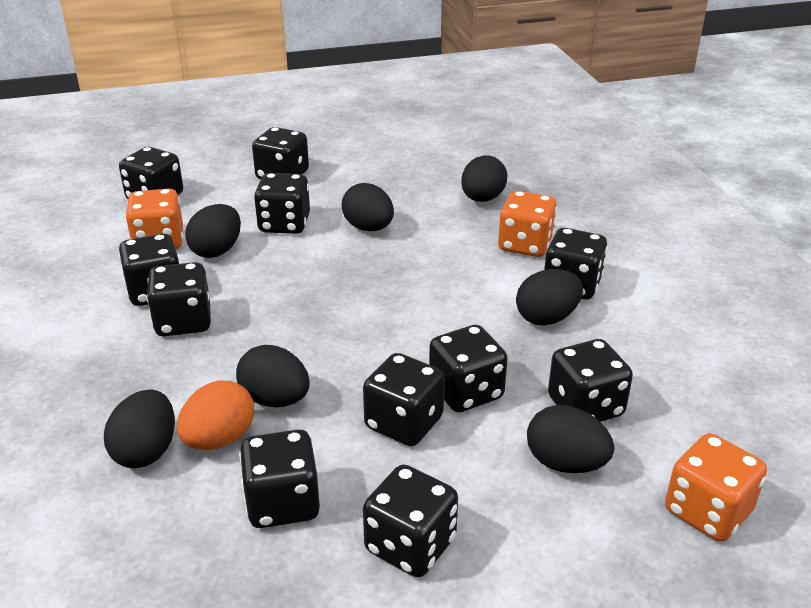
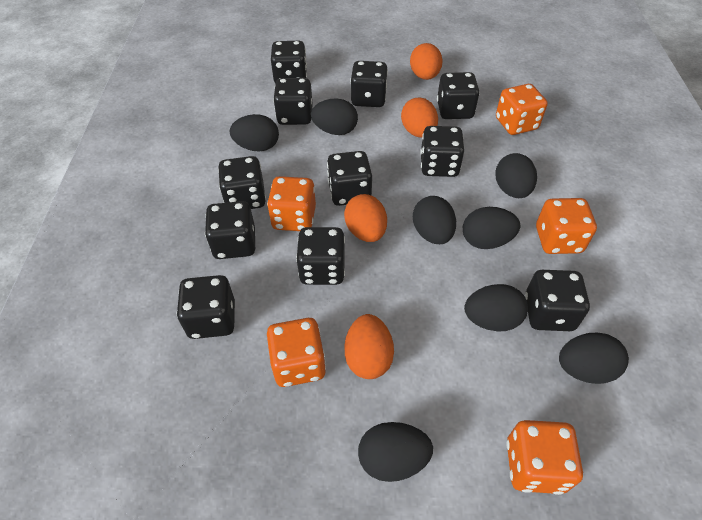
black egg: 7 -> 8
orange dice: 3 -> 5
orange egg: 1 -> 4

